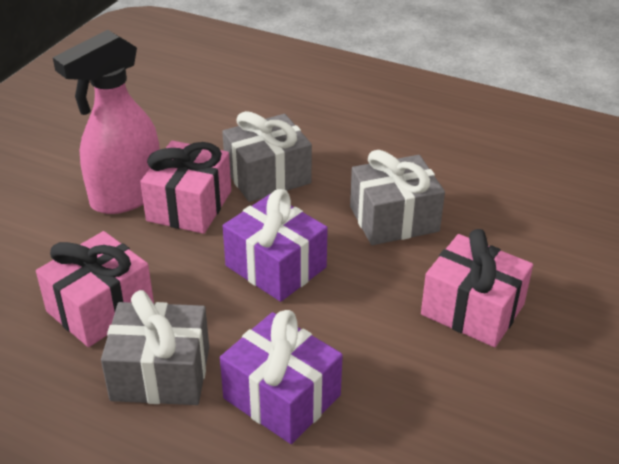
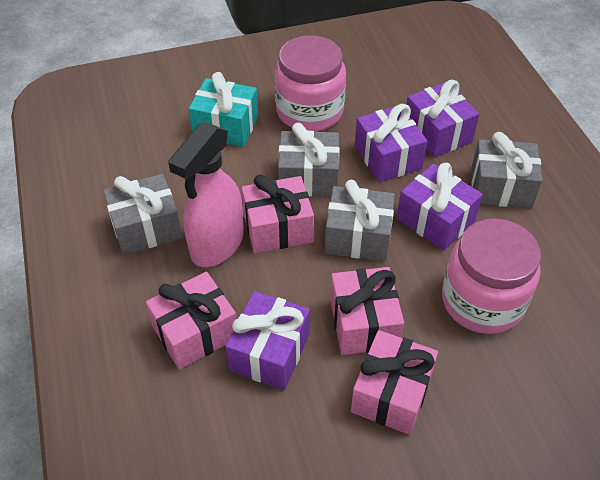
grey gift: 3 -> 4
pink gift: 3 -> 4
pink jar: 0 -> 2
purple gift: 2 -> 4
turquoise gift: 0 -> 1

